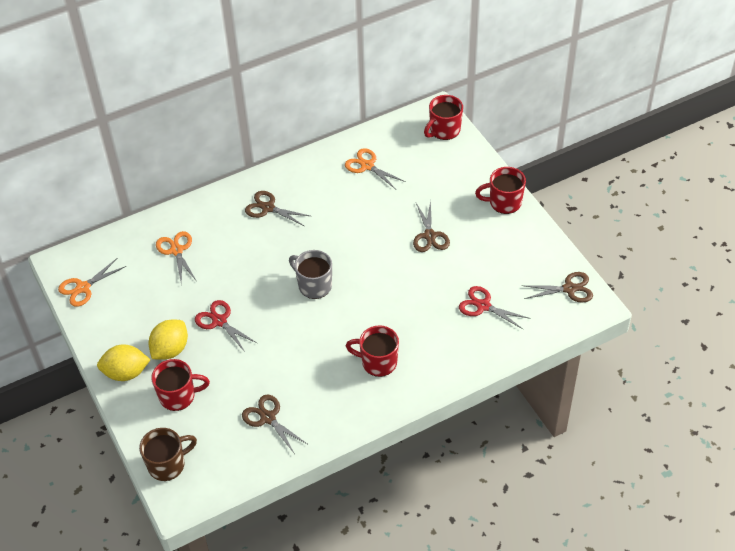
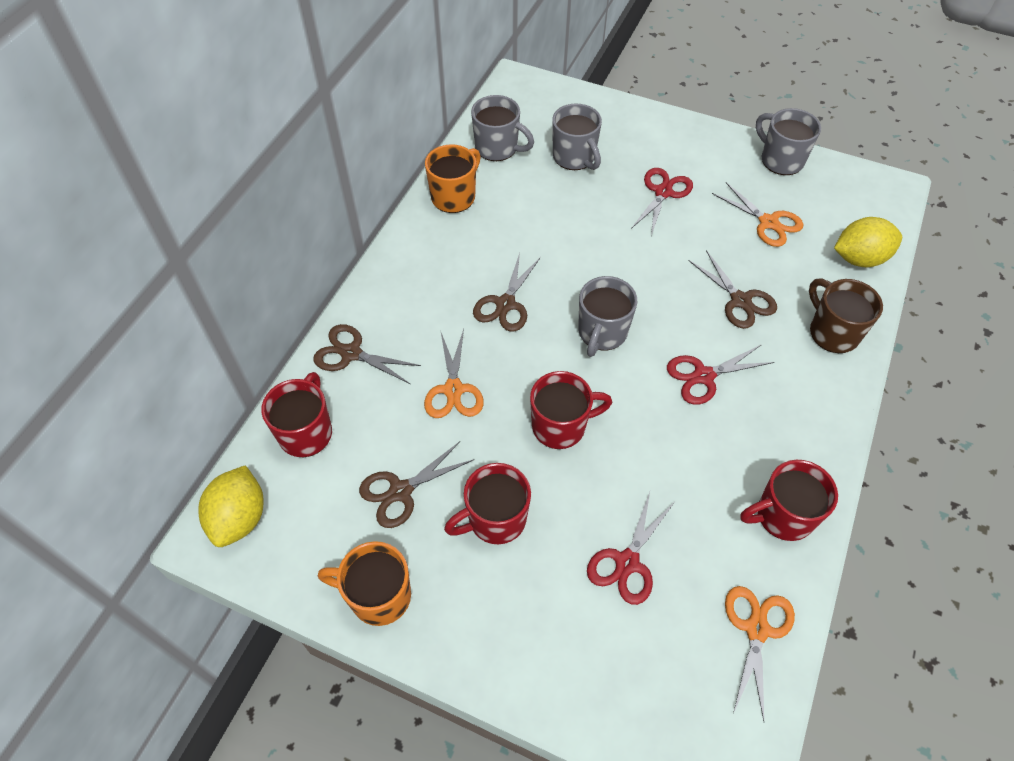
grey mug: 1 -> 4
orange mug: 0 -> 2
red scissors: 2 -> 3

